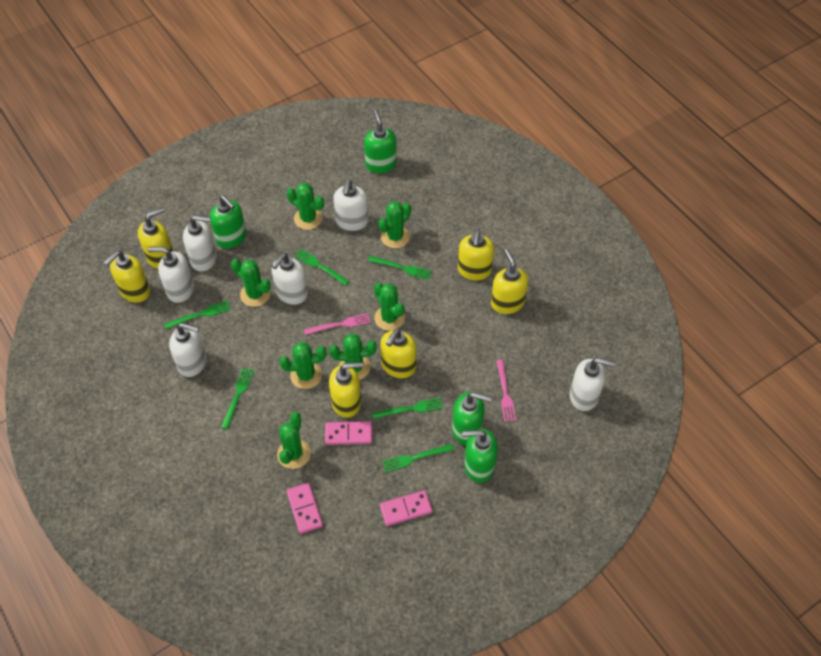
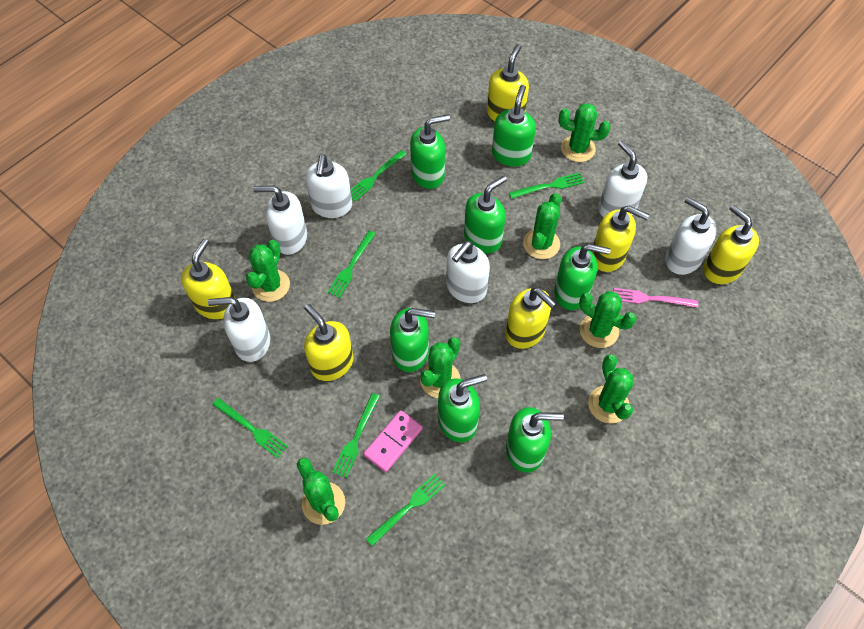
green soap dispenser: 4 -> 7
pink domino: 3 -> 1
pink fork: 2 -> 1

